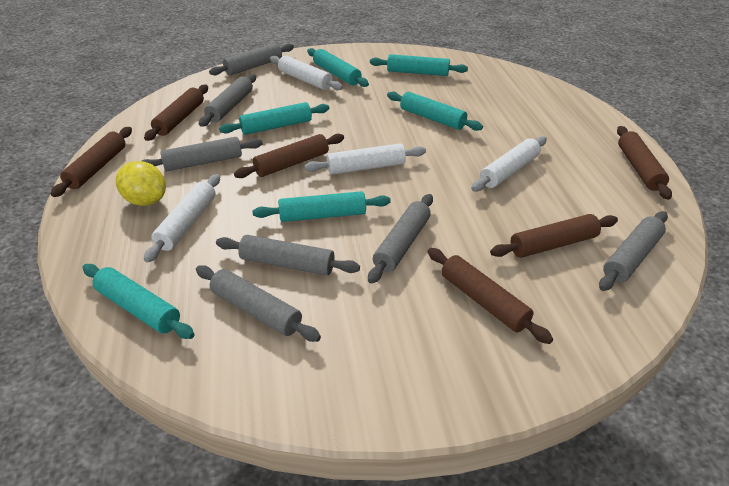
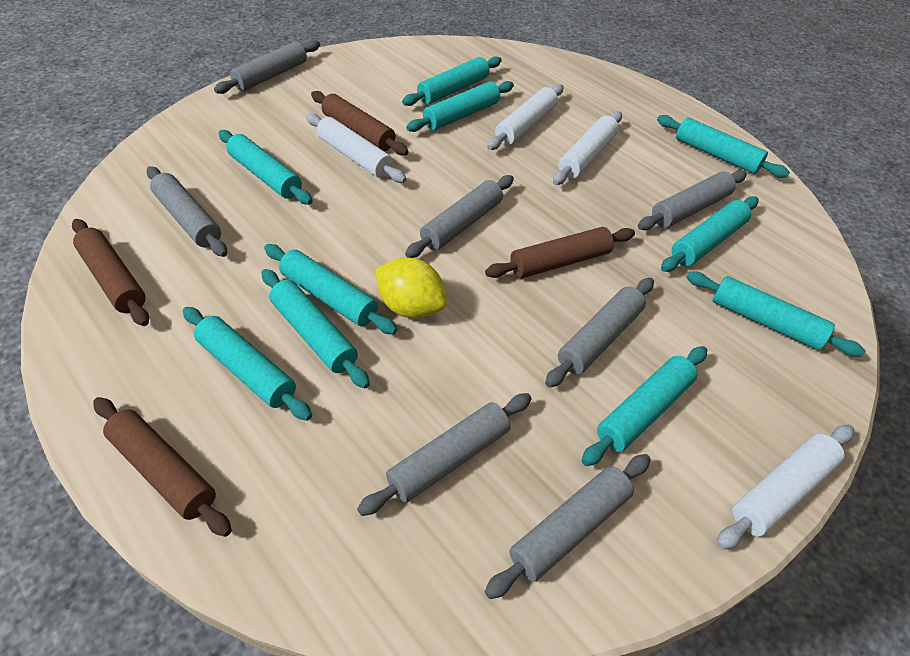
brown rolling pin: 6 -> 4
turquoise rolling pin: 6 -> 10

